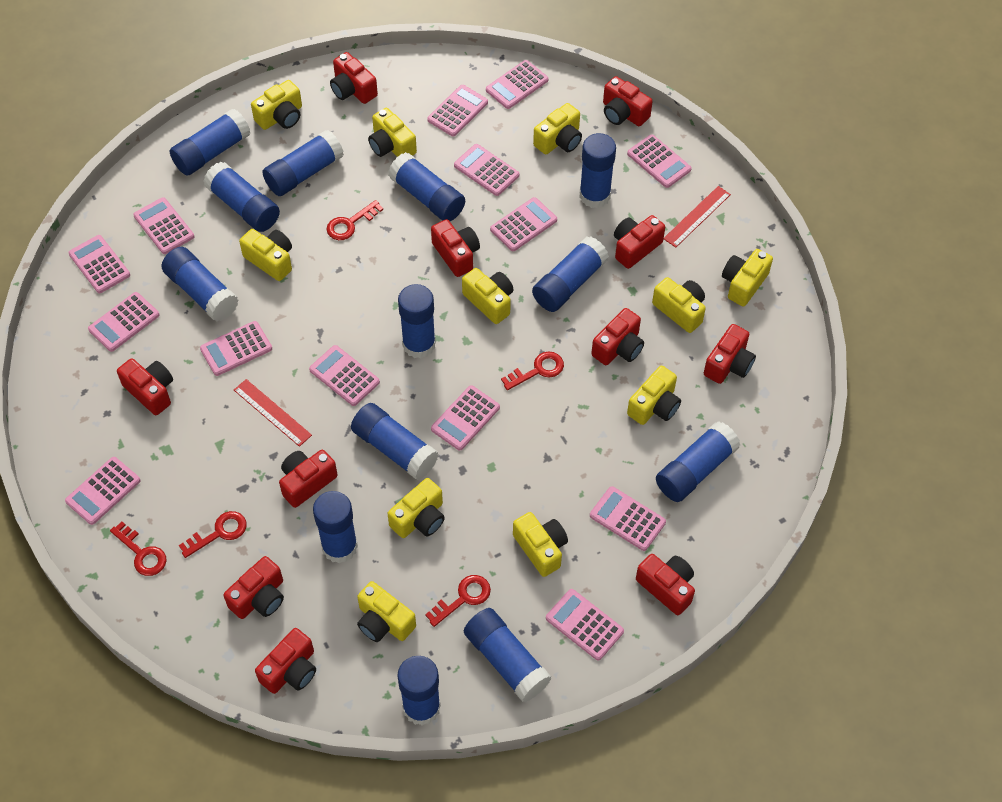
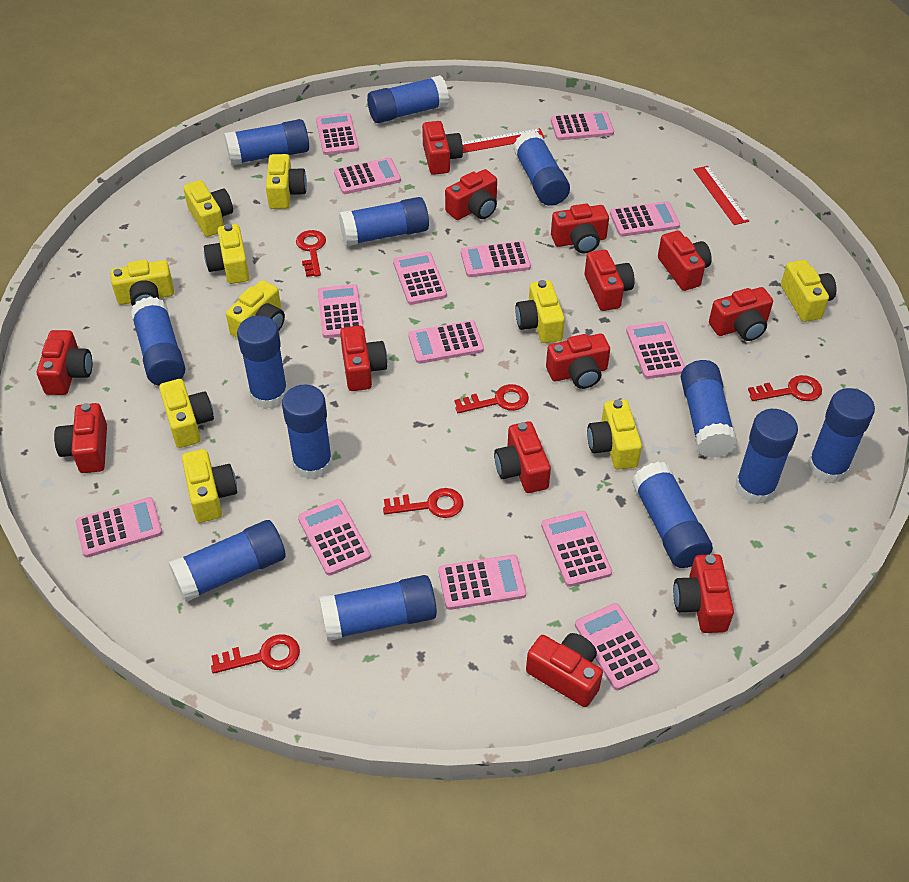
red camera: 11 -> 13
yellow camera: 11 -> 10

